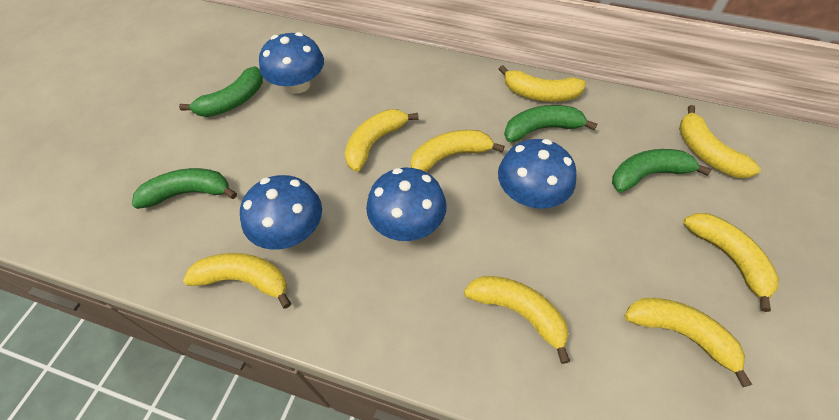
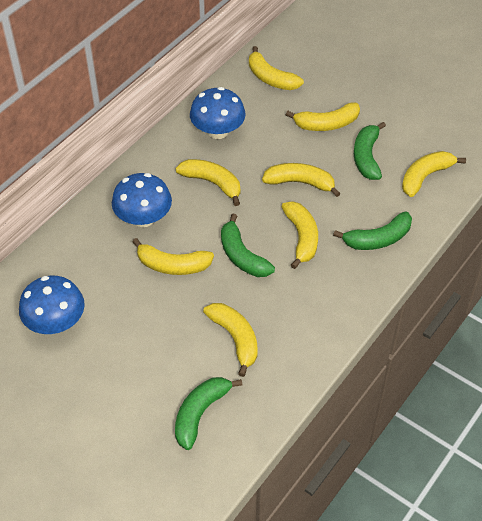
blue mushroom: 4 -> 3

